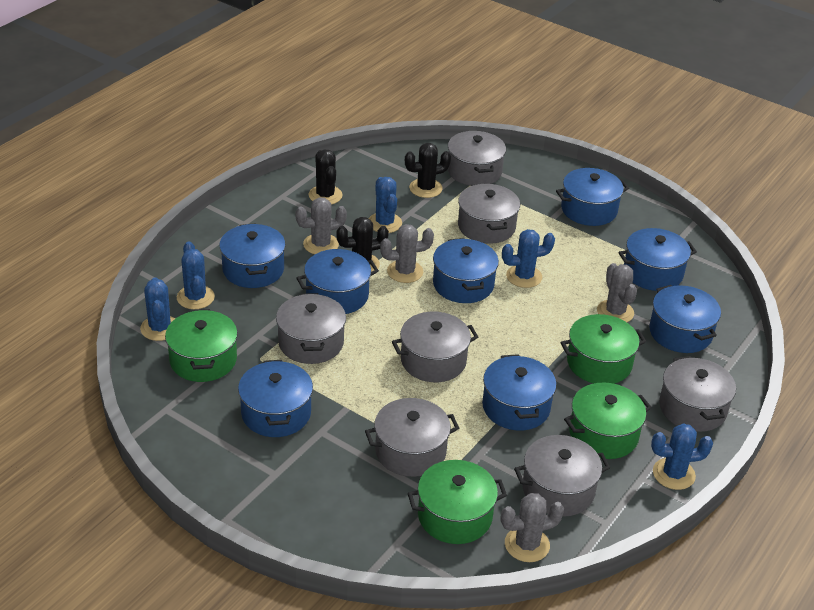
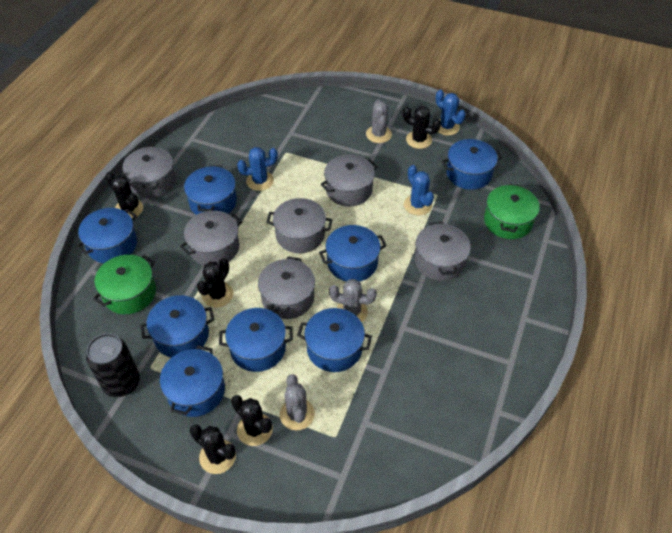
black cactus: 3 -> 5
black can: 0 -> 1
blue cactus: 5 -> 3
green pot: 4 -> 2
grey cactus: 4 -> 3
grey pot: 7 -> 6

